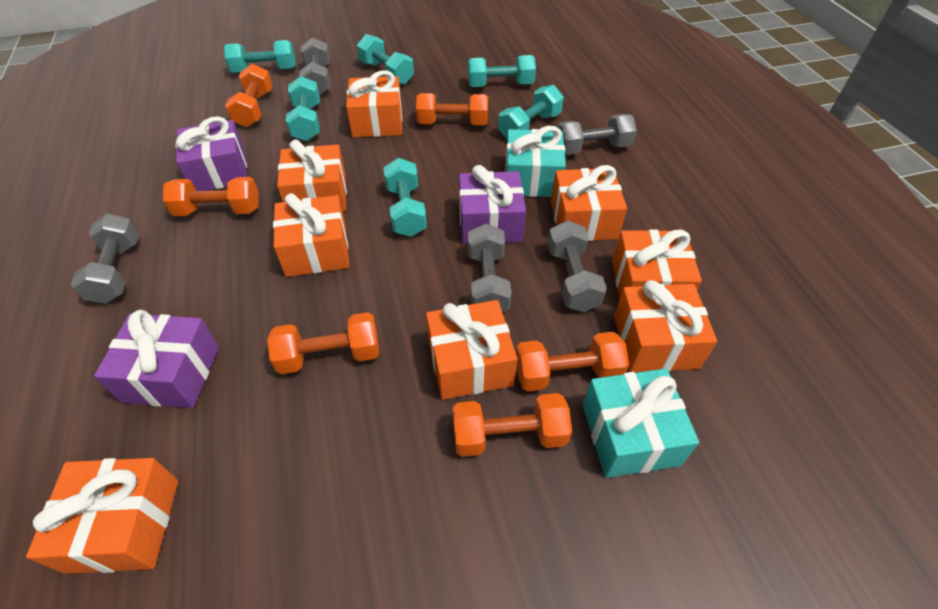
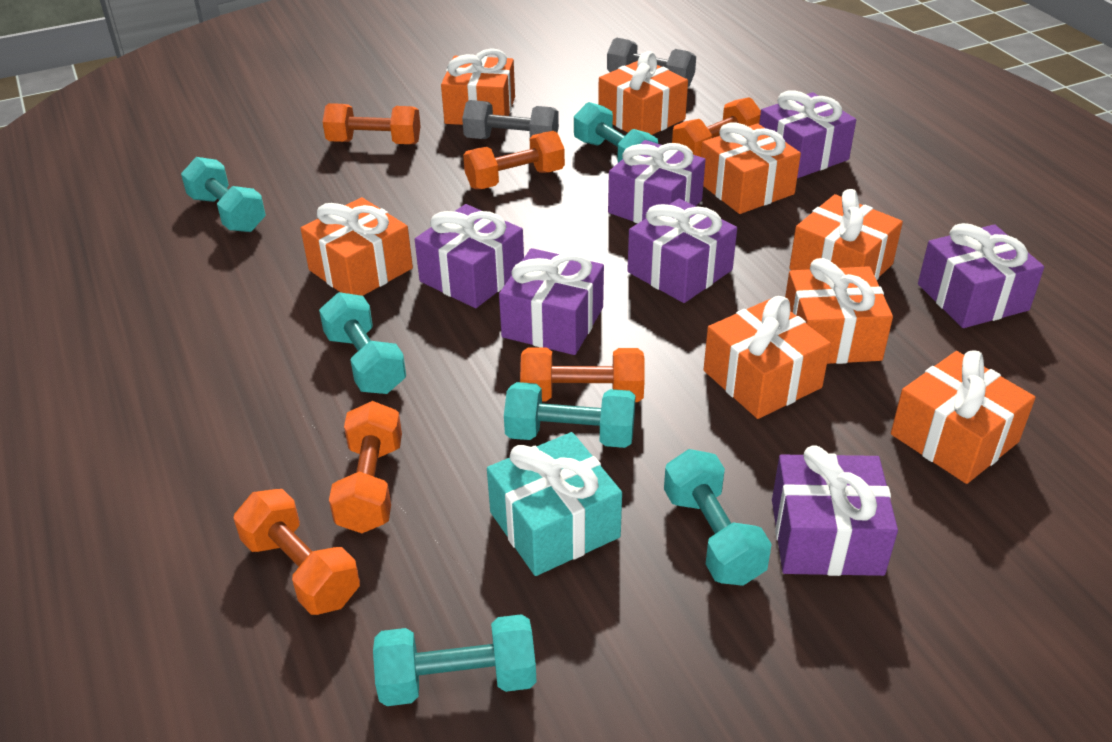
grey dumbbell: 5 -> 2
purple gift: 3 -> 7
turquoise gift: 2 -> 1

